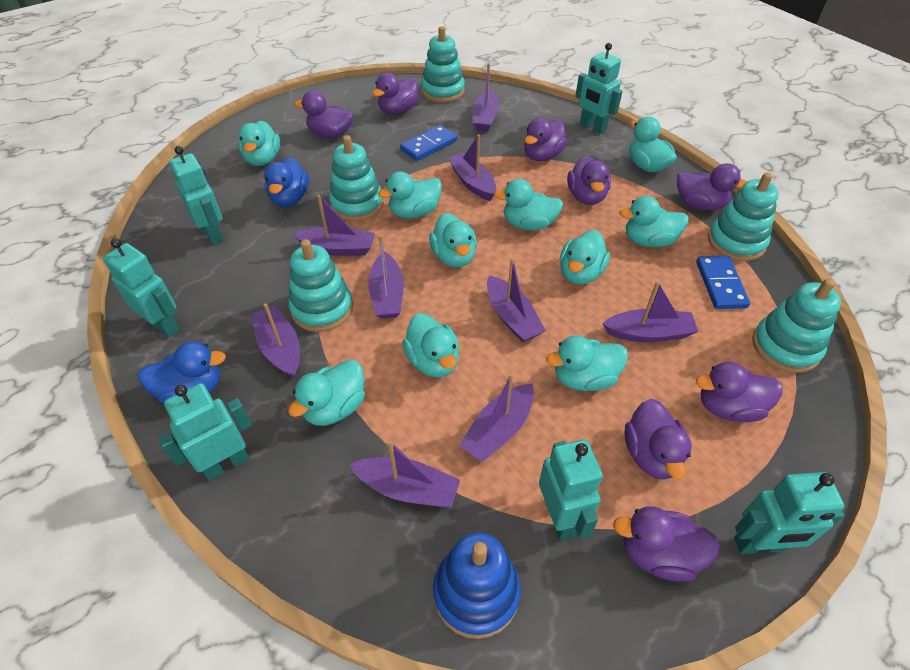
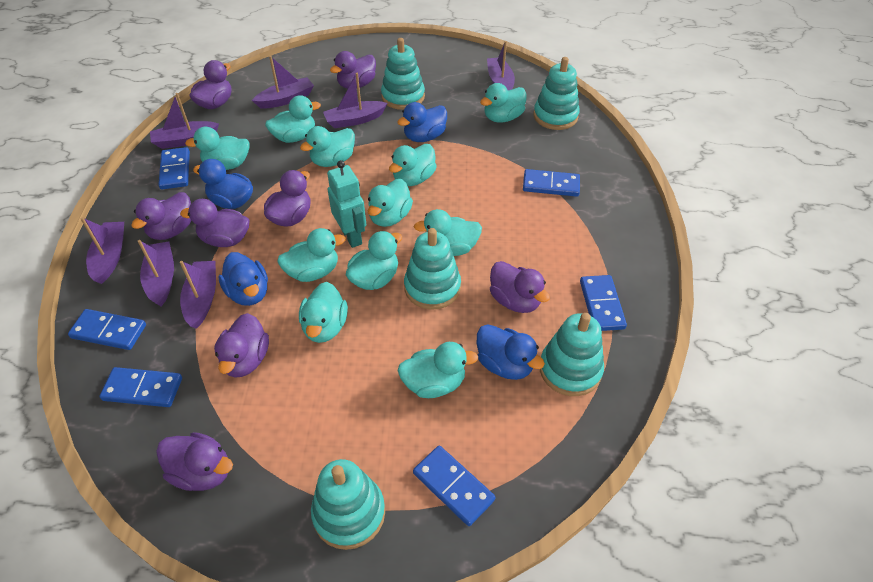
blue domino: 2 -> 6
blue duck: 2 -> 4
blue stacking toy: 1 -> 0
purple boat: 9 -> 7
turquoise duck: 10 -> 11
turquoise robot: 6 -> 1

